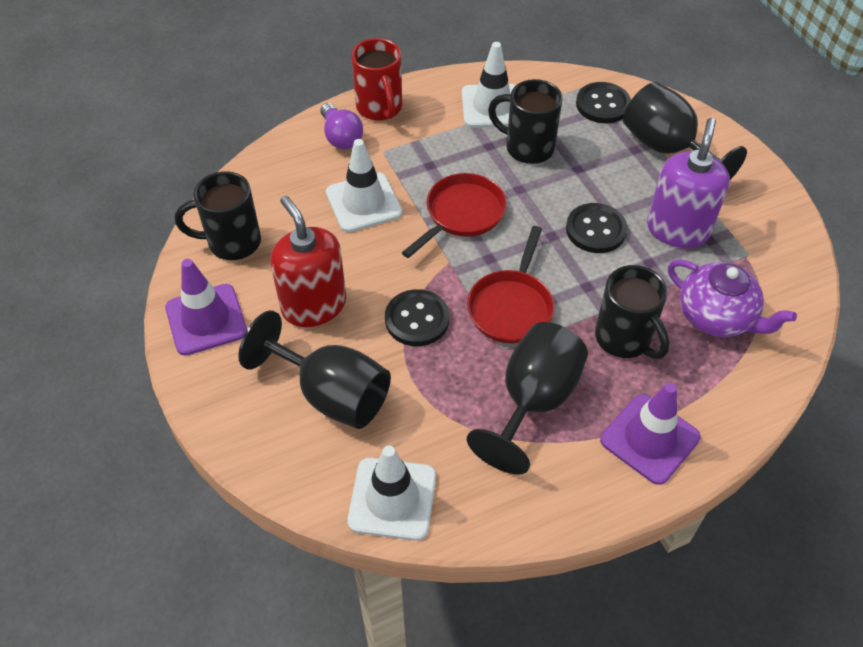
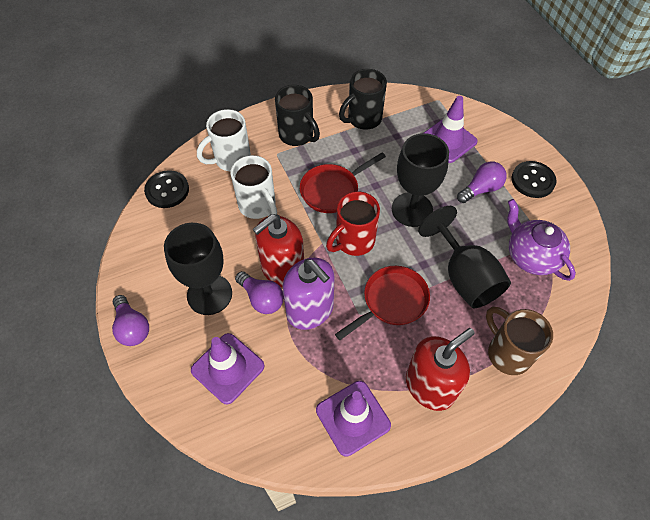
black button: 3 -> 2
black mug: 3 -> 2
brown mug: 0 -> 1
purple light bulb: 1 -> 3
purple traffic cone: 2 -> 3
red soap dispenser: 1 -> 2
white mug: 0 -> 2
white traffic cone: 3 -> 0

